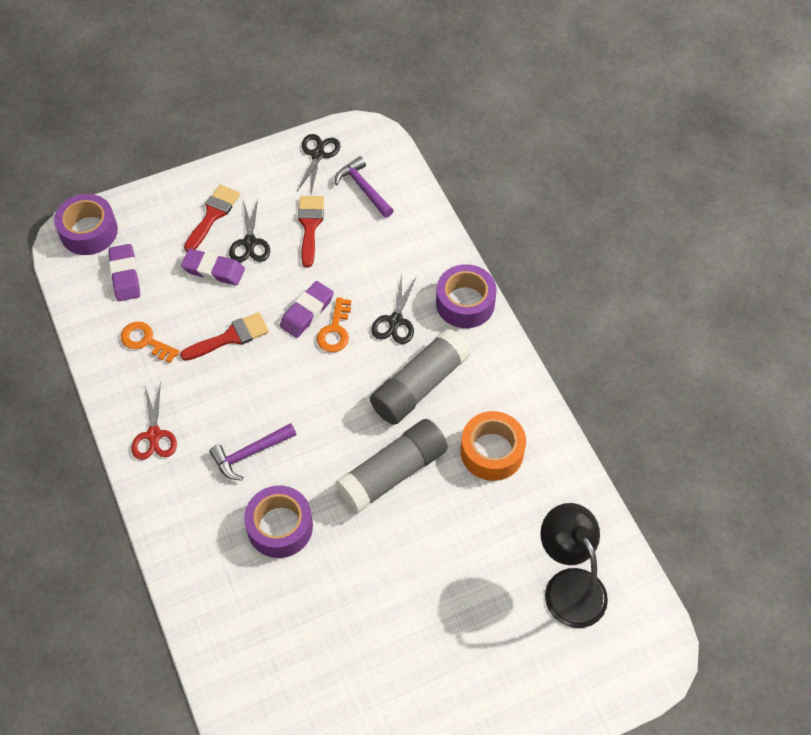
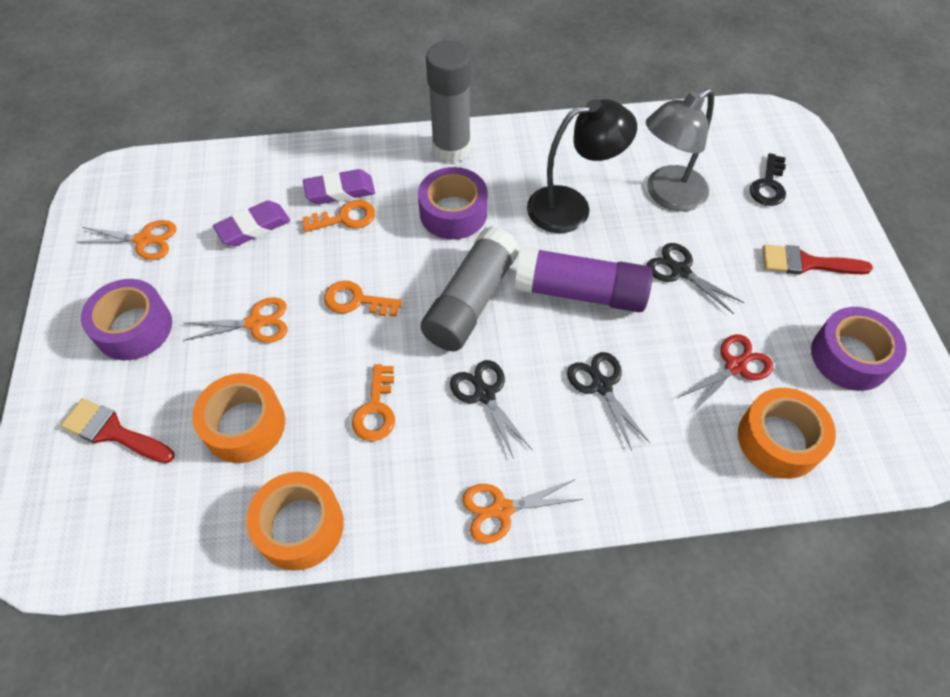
black key: 0 -> 1
grey lamp: 0 -> 1
orange key: 2 -> 3
orange scissors: 0 -> 3
orange tape: 1 -> 3
purple eraser: 3 -> 2
purple glue stick: 0 -> 1
purple hammer: 2 -> 0
red brush: 3 -> 2

